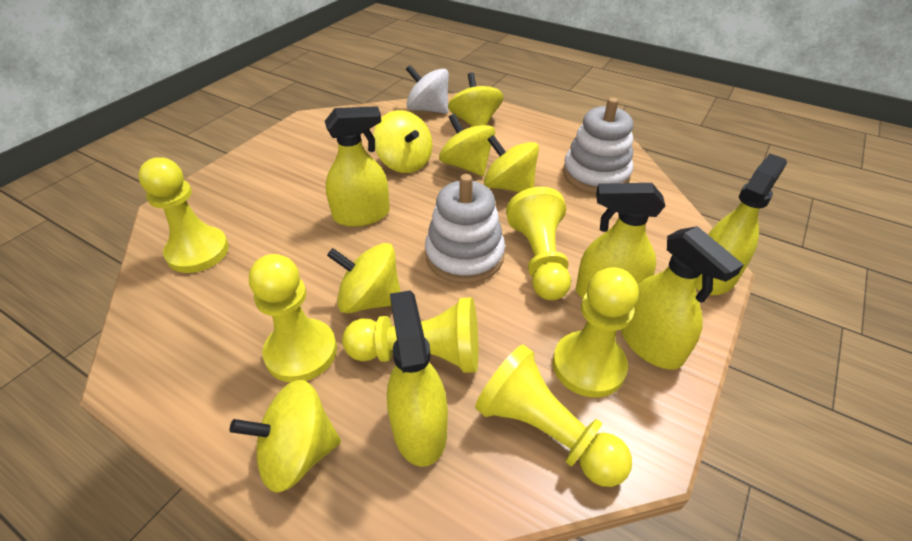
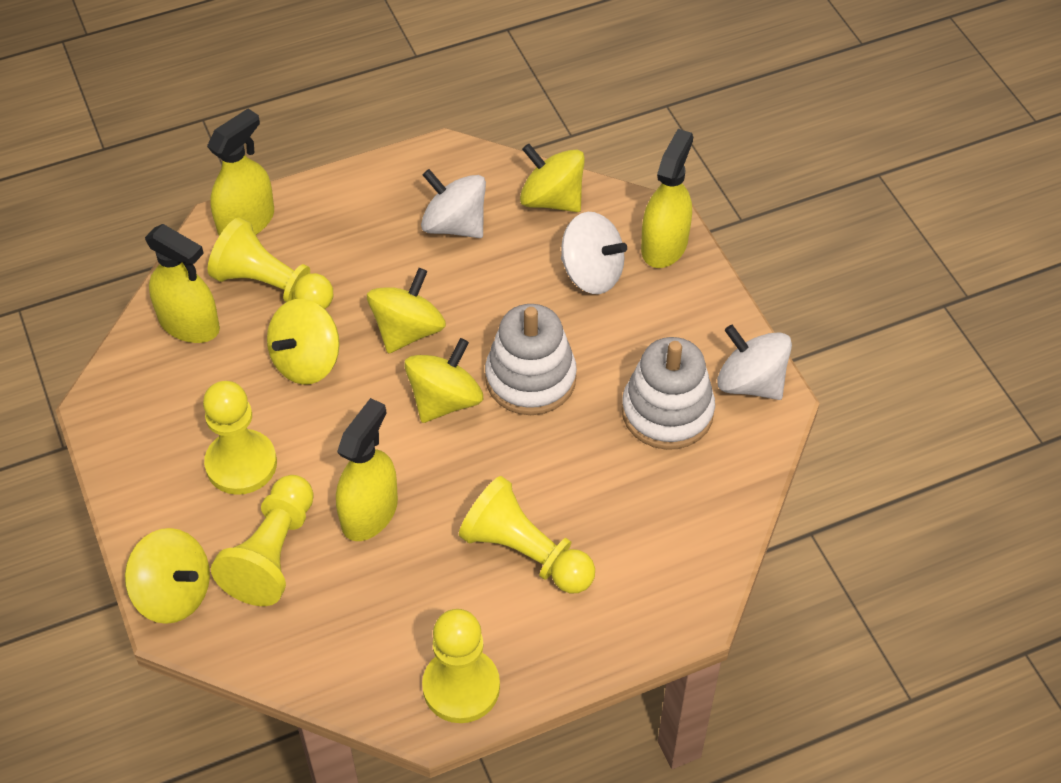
white spinning top: 1 -> 3
yellow pawn: 6 -> 5
yellow spinning top: 6 -> 5
yellow spray bottle: 5 -> 4

